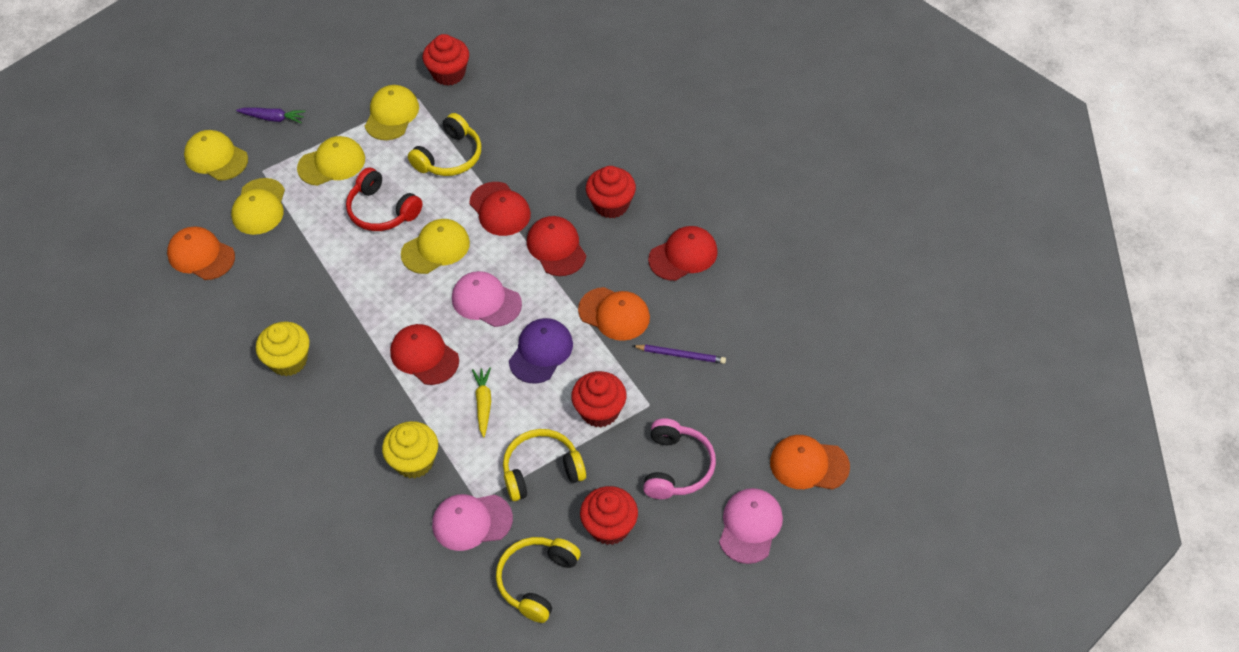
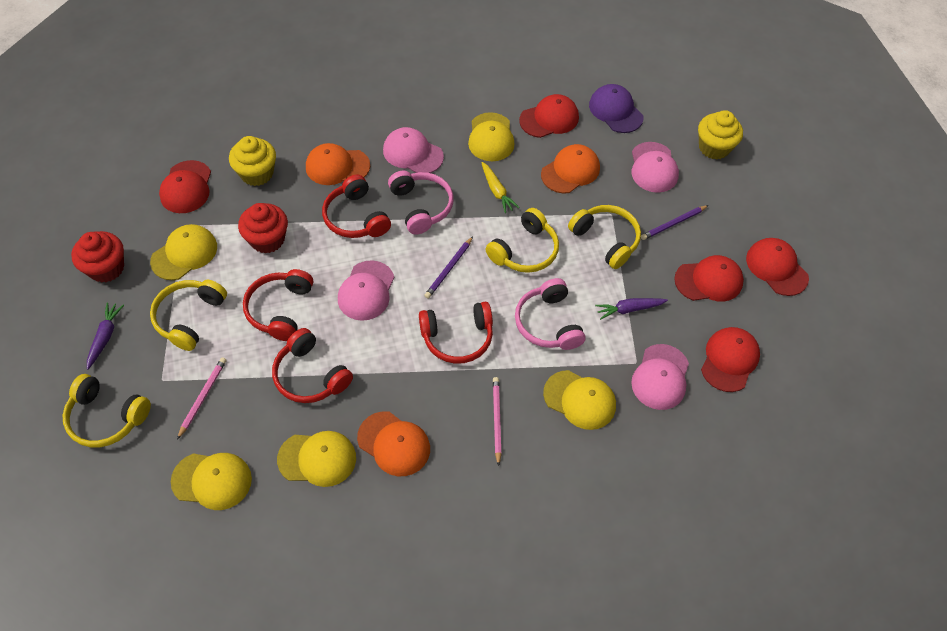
pink cap: 3 -> 4
pink headphones: 1 -> 2
pink pencil: 0 -> 2
purple carrot: 1 -> 2
purple pencil: 1 -> 2
red cap: 4 -> 5
red cupcake: 4 -> 2
red headphones: 1 -> 4
yellow headphones: 3 -> 4

